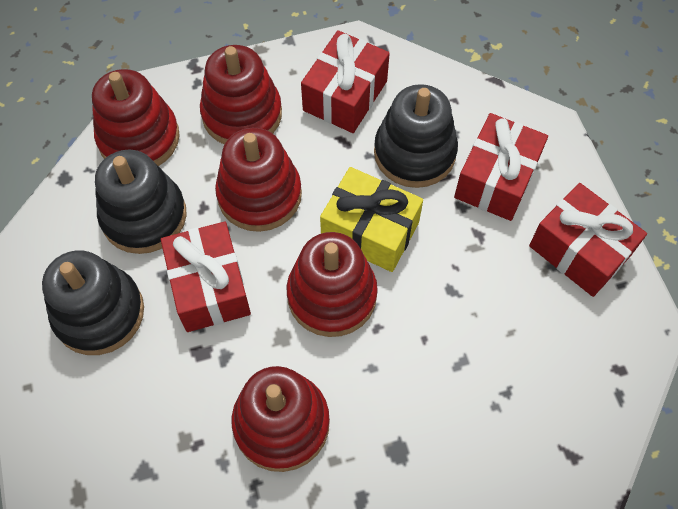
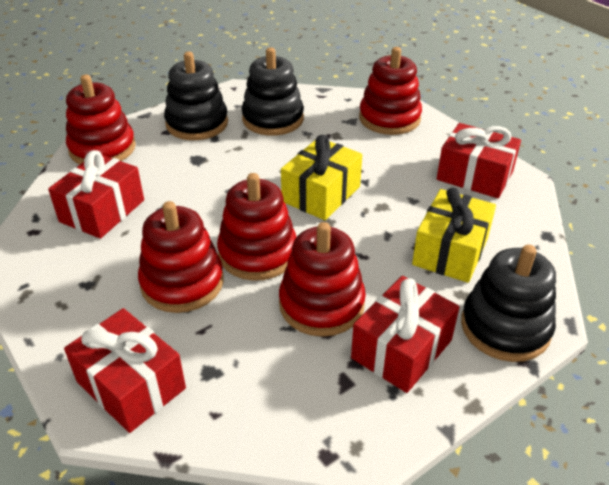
yellow gift: 1 -> 2

